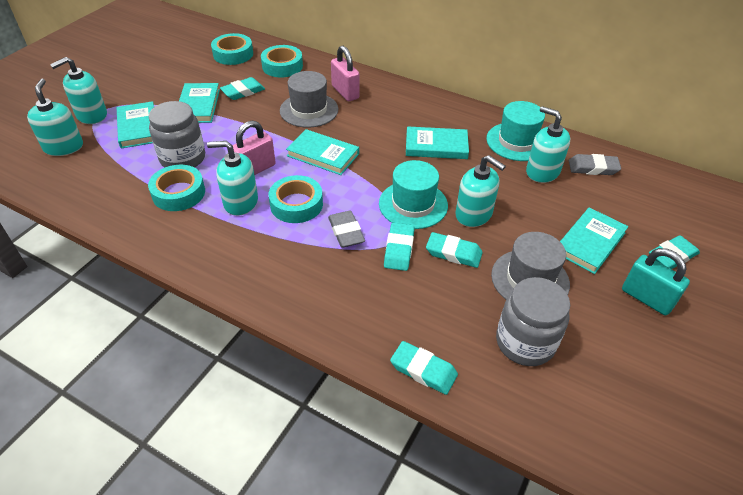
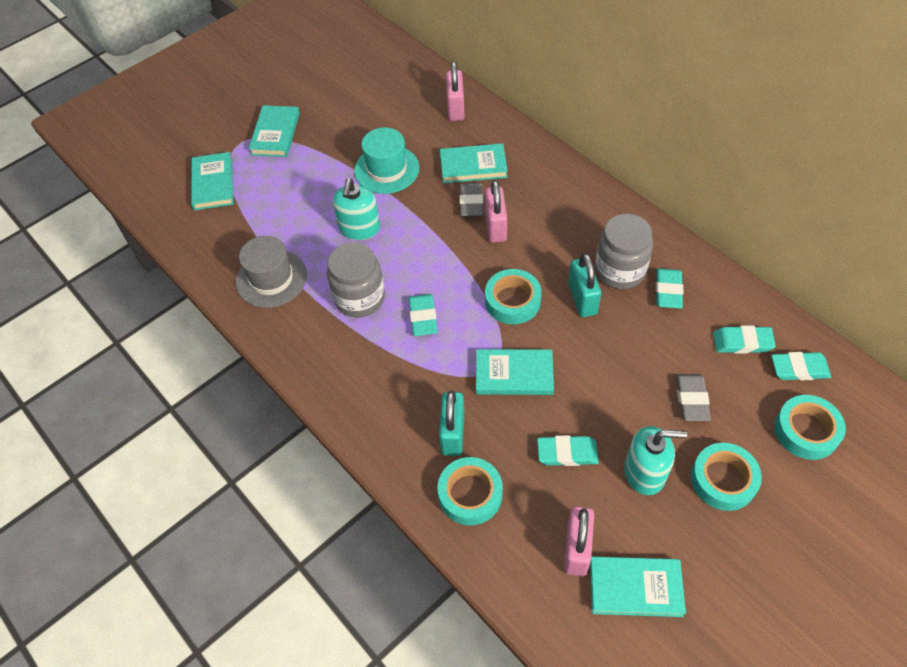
grey hat: 2 -> 1
pink padlock: 2 -> 3
turquoise hat: 2 -> 1
turquoise padlock: 1 -> 2
turquoise soap dispenser: 5 -> 2

